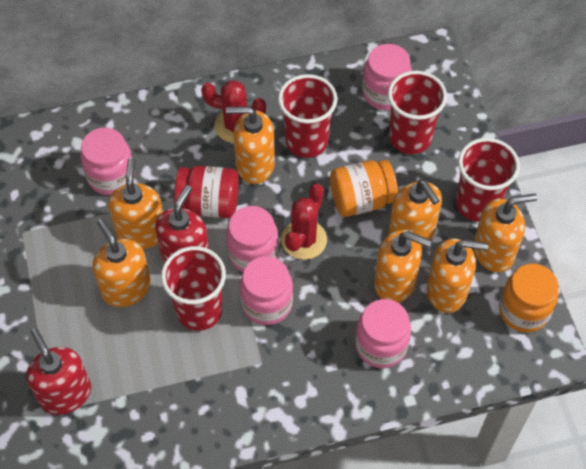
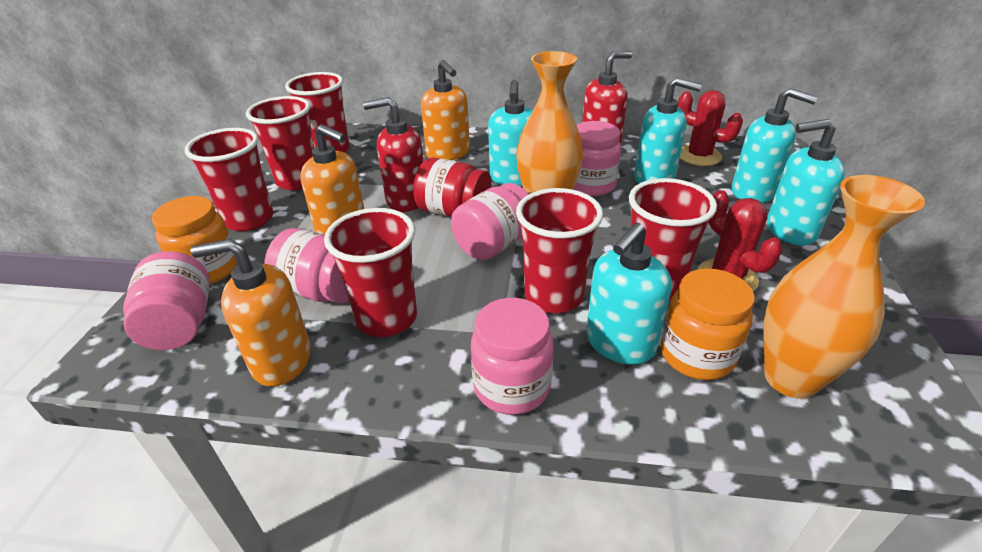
orange soap dispenser: 7 -> 3
orange vase: 0 -> 2
red cup: 4 -> 6
turquoise soap dispenser: 0 -> 5

